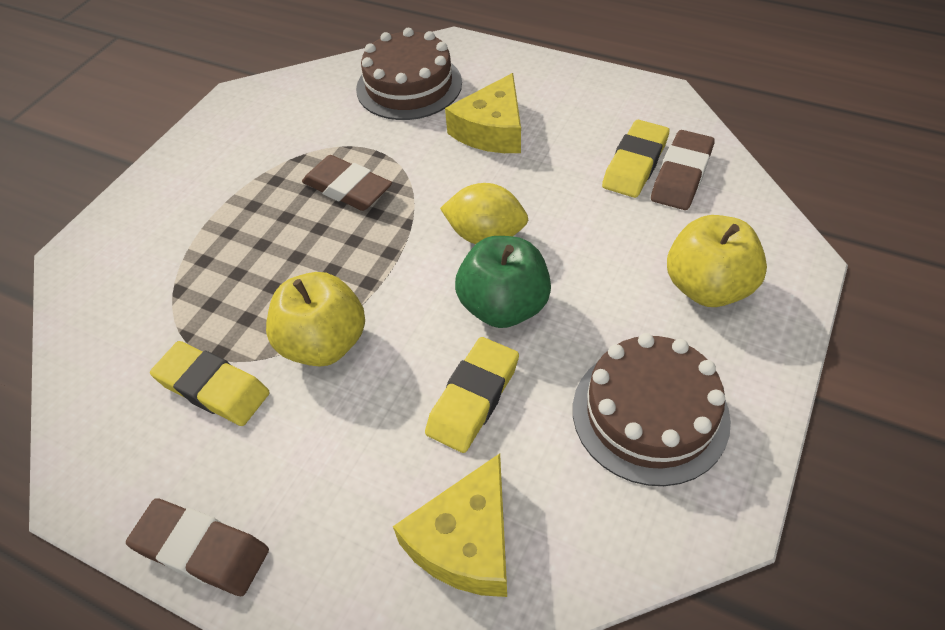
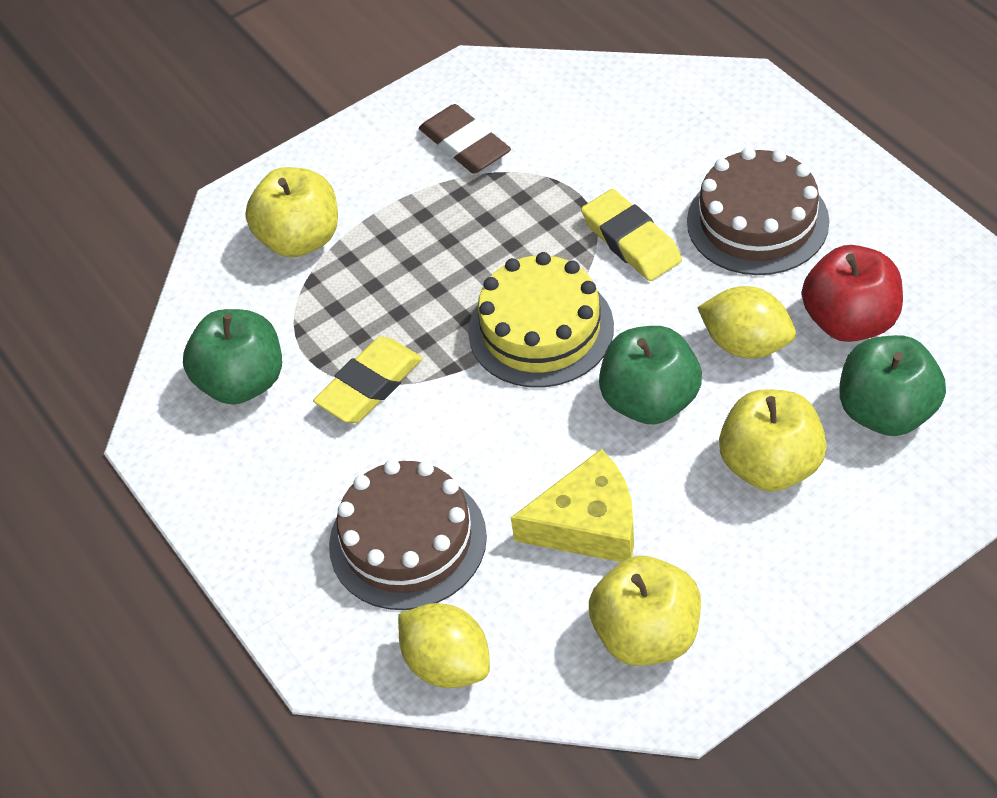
brown eraser: 3 -> 1
green apple: 1 -> 3
red apple: 0 -> 1
yellow apple: 2 -> 3
yellow cake: 0 -> 1
yellow cheese: 2 -> 1
yellow eraser: 3 -> 2
yellow lemon: 1 -> 2

